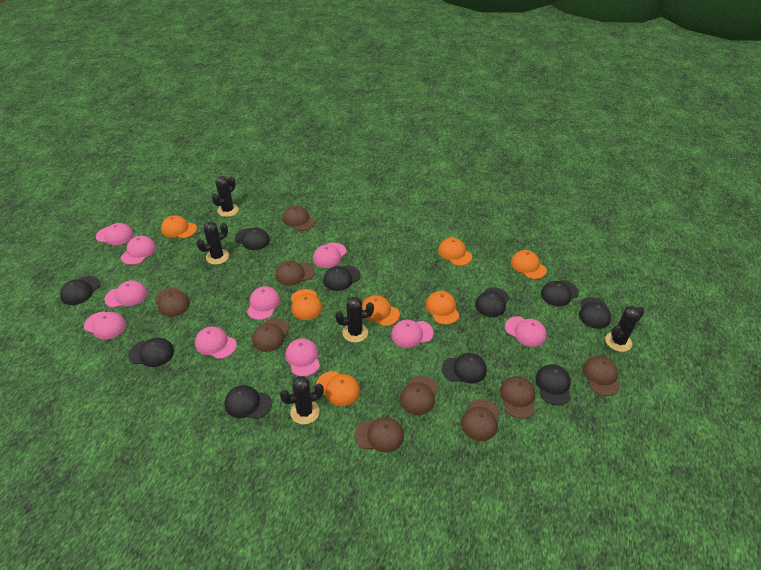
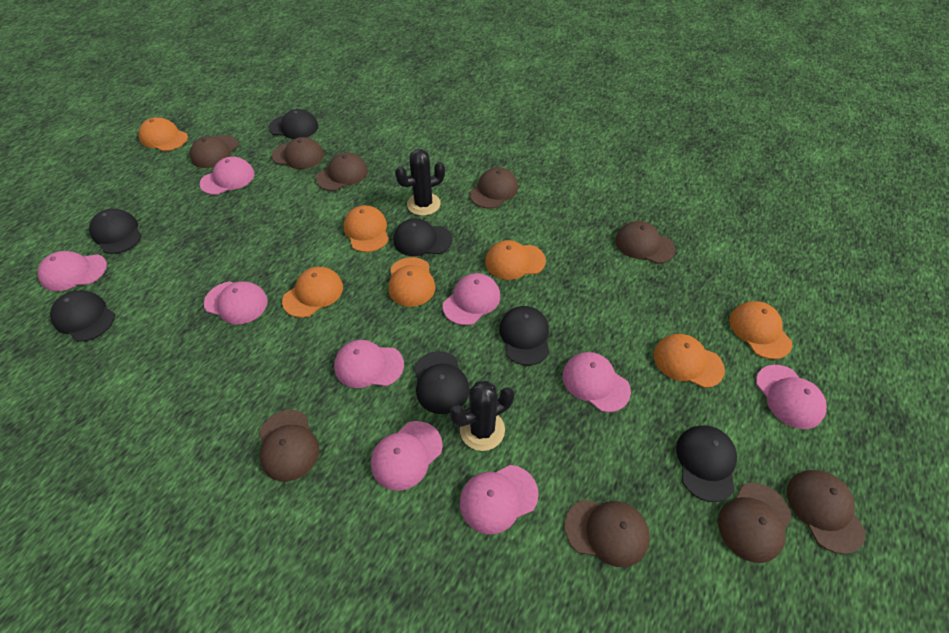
black cactus: 5 -> 2
black cap: 10 -> 7
pink cap: 10 -> 9

